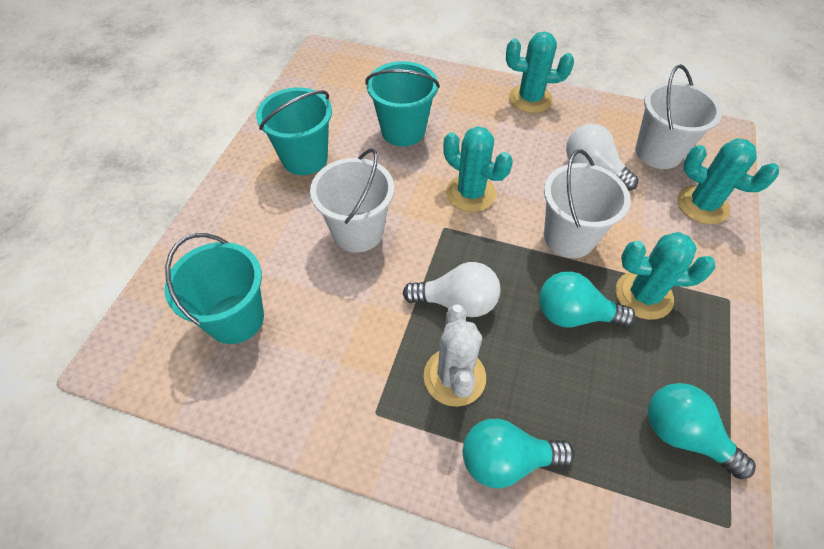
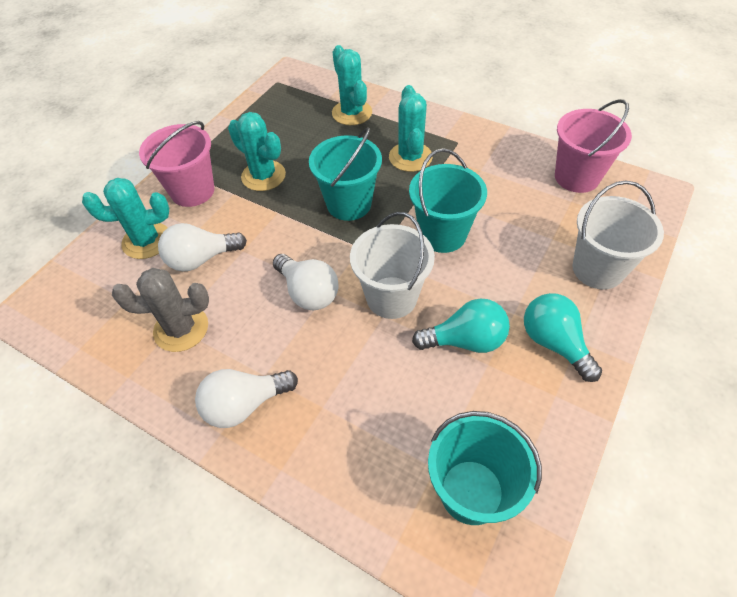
grey cactus: 0 -> 1
pink bucket: 0 -> 2
turquoise light bulb: 3 -> 2
white bucket: 3 -> 2
white cactus: 1 -> 0
white light bulb: 2 -> 3

